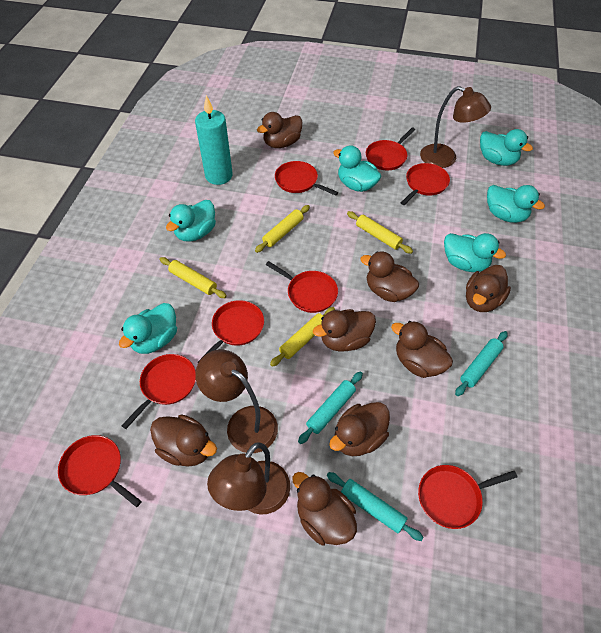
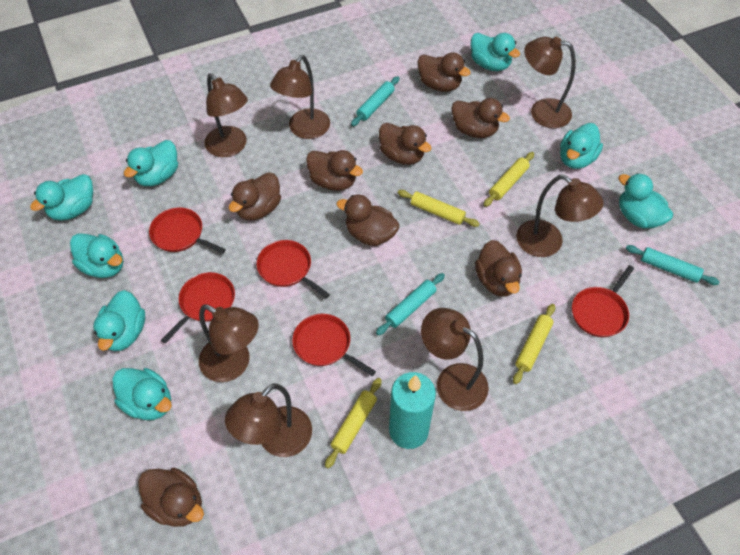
brown lamp: 3 -> 7
red pan: 8 -> 5
turquoise duck: 6 -> 8

